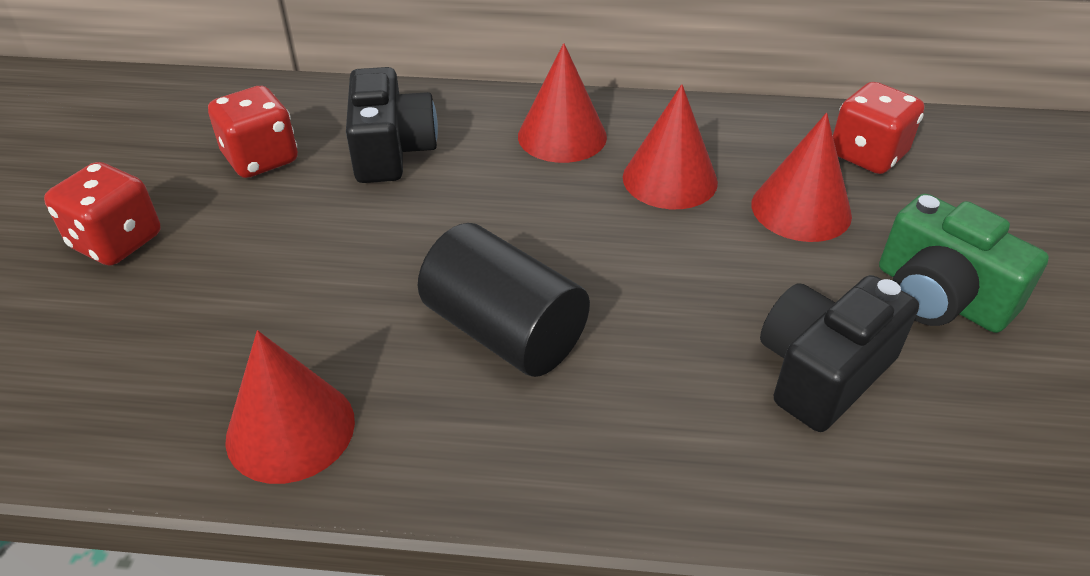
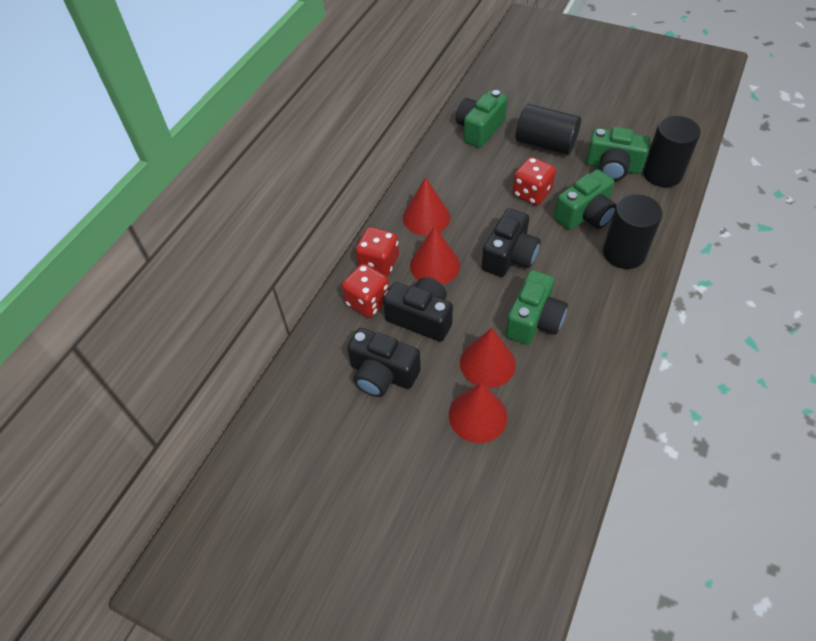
black camera: 2 -> 3
black cylinder: 1 -> 3
green camera: 1 -> 4

